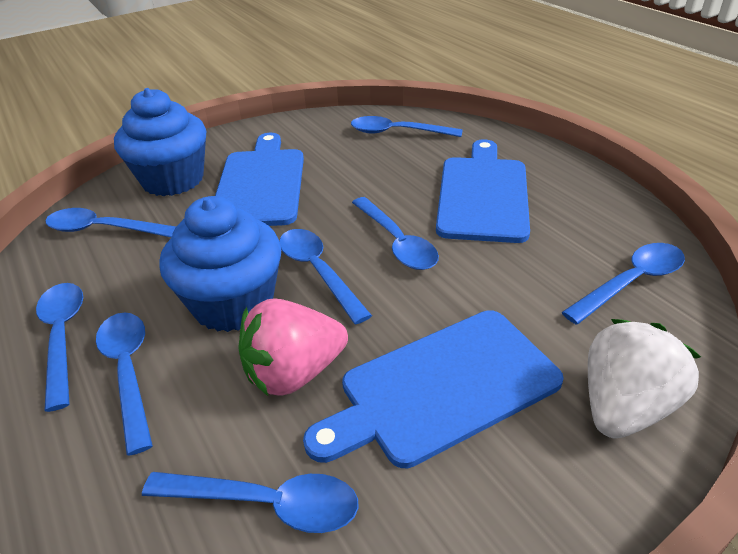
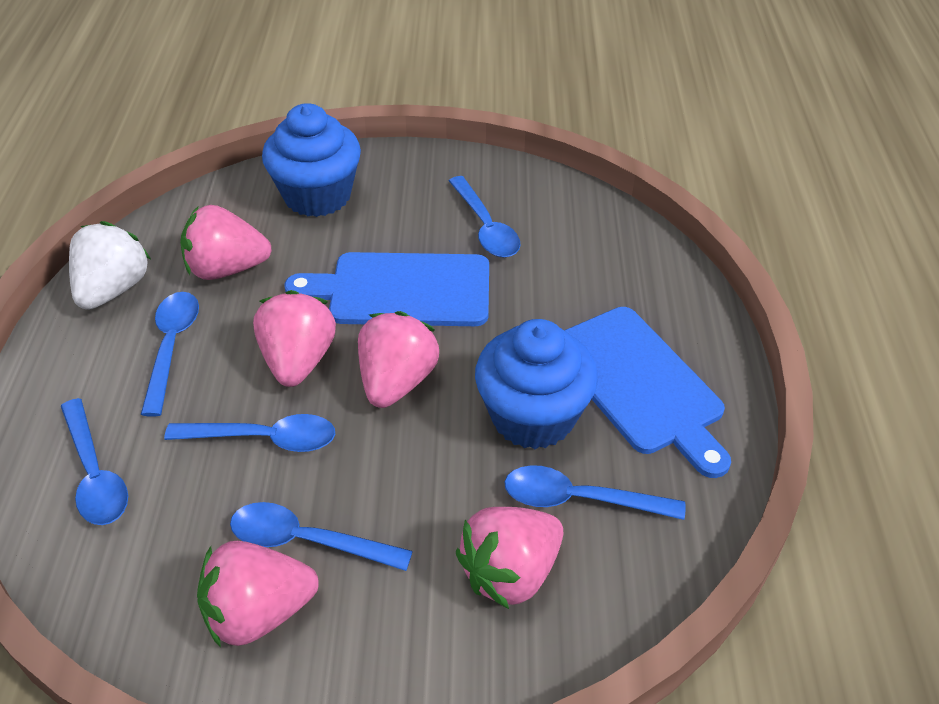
blue cutting board: 3 -> 2
blue spoon: 8 -> 6
pink strawberry: 1 -> 5

